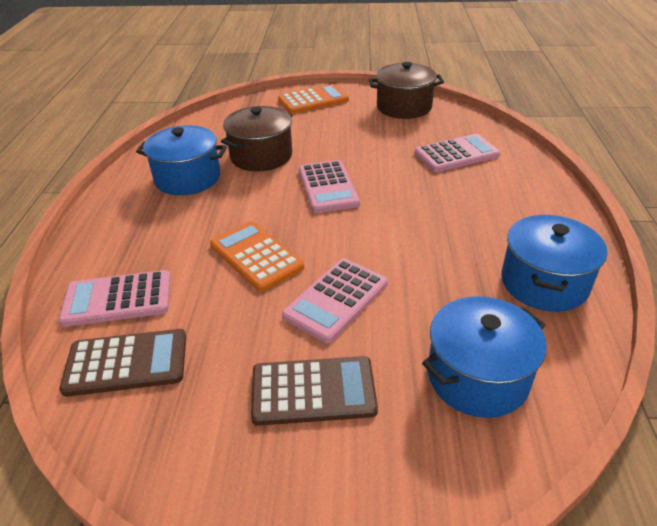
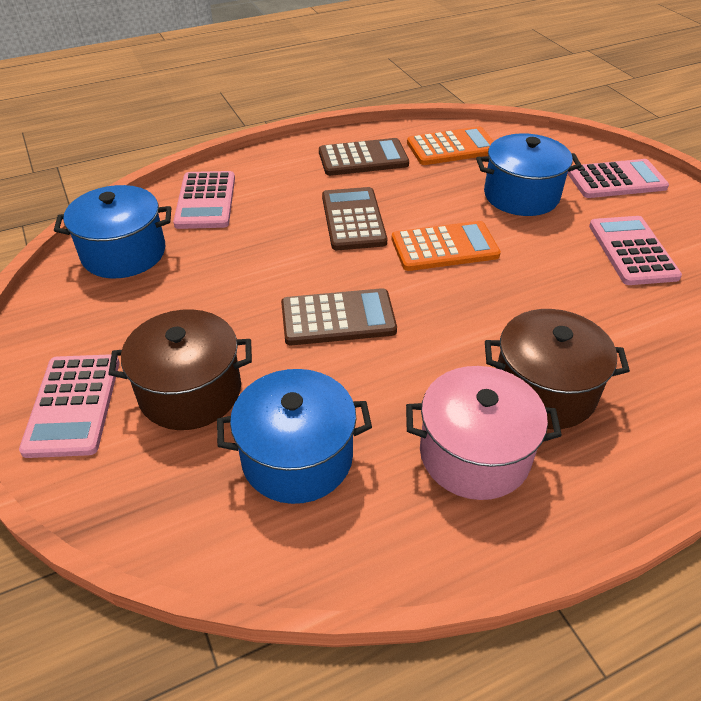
brown calculator: 2 -> 3
pink pot: 0 -> 1

